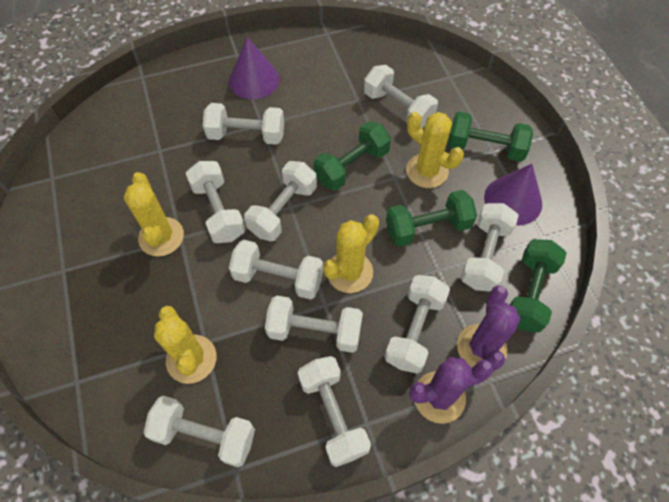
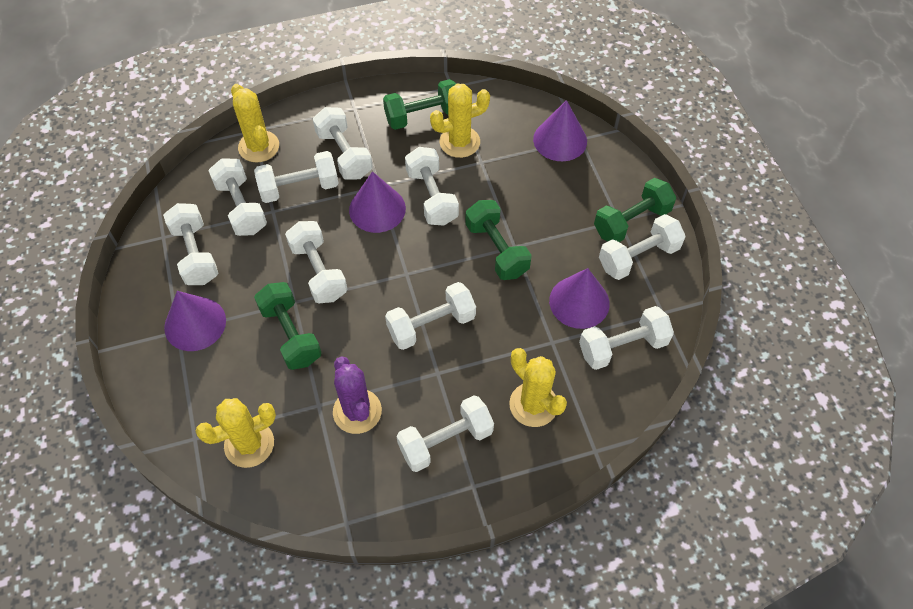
purple cactus: 2 -> 1
purple cone: 2 -> 4

